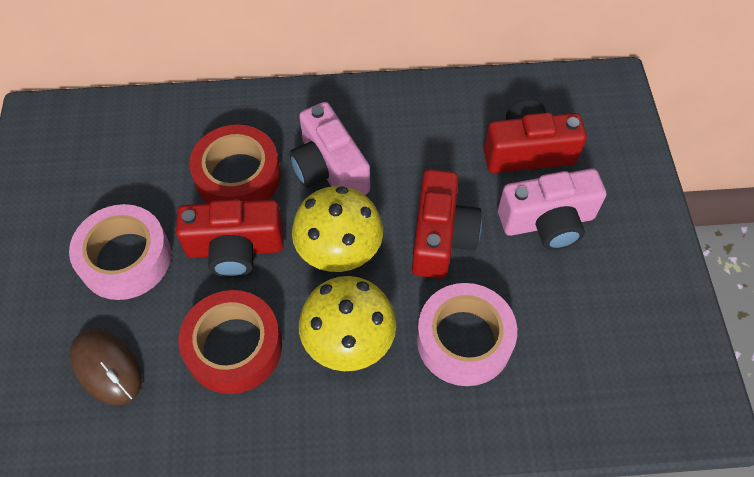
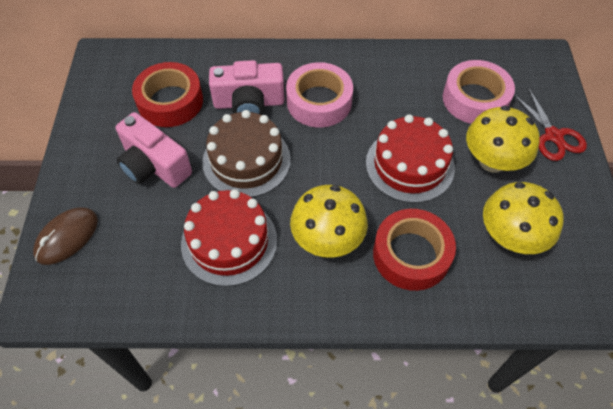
brown cake: 0 -> 1
red cake: 0 -> 2
red camera: 3 -> 0
red scissors: 0 -> 1
yellow mushroom: 2 -> 3

